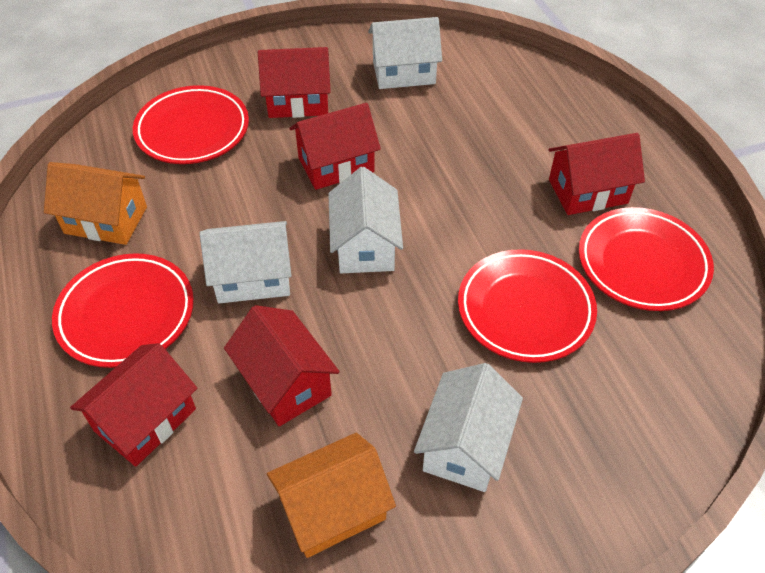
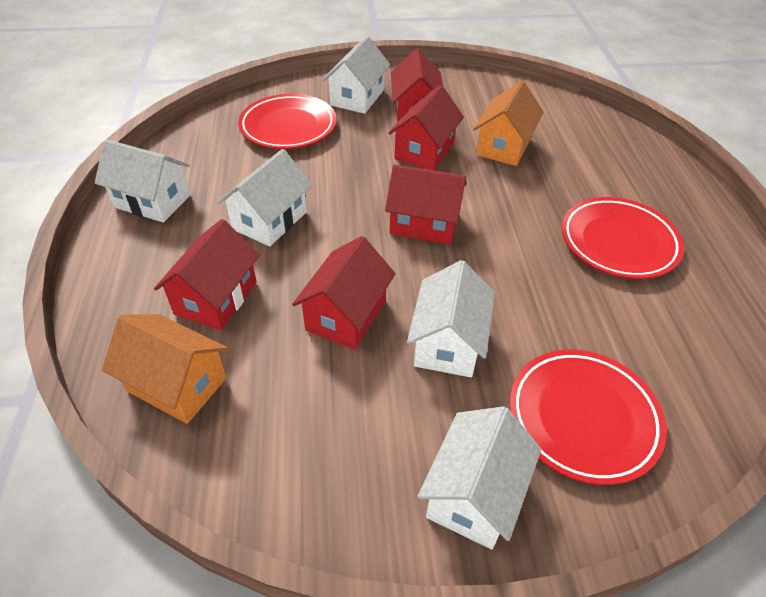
red plate: 4 -> 3
white house: 4 -> 5

